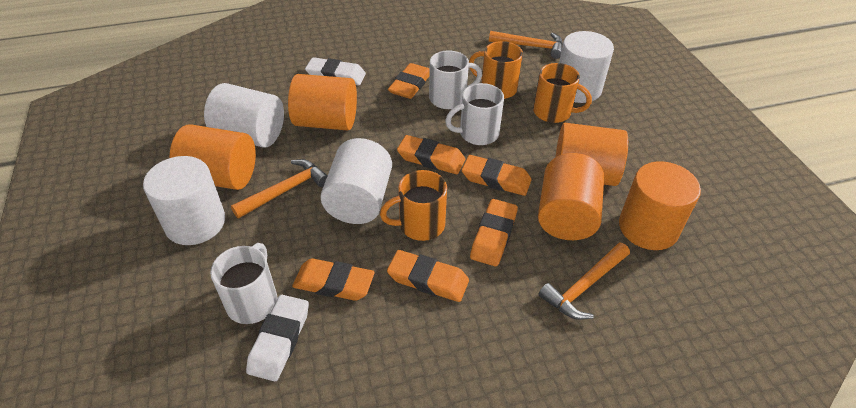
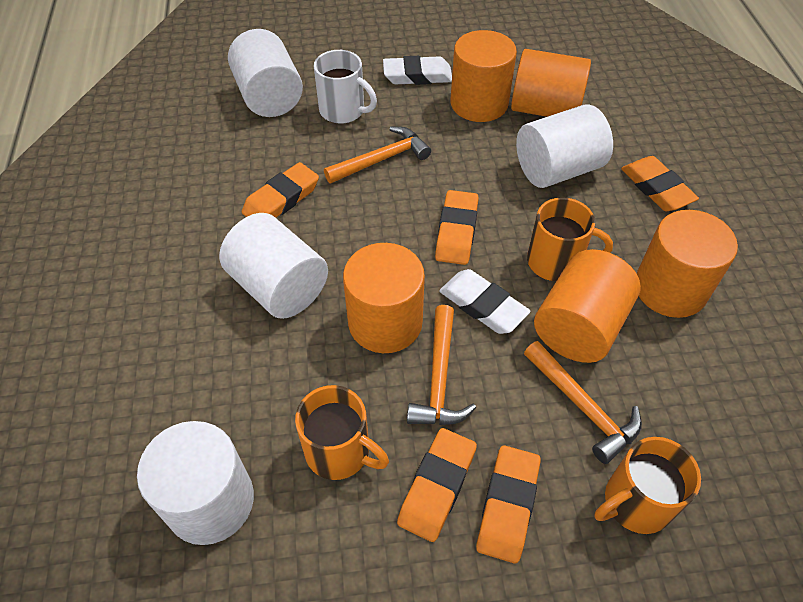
orange eraser: 6 -> 5
white mug: 3 -> 1

